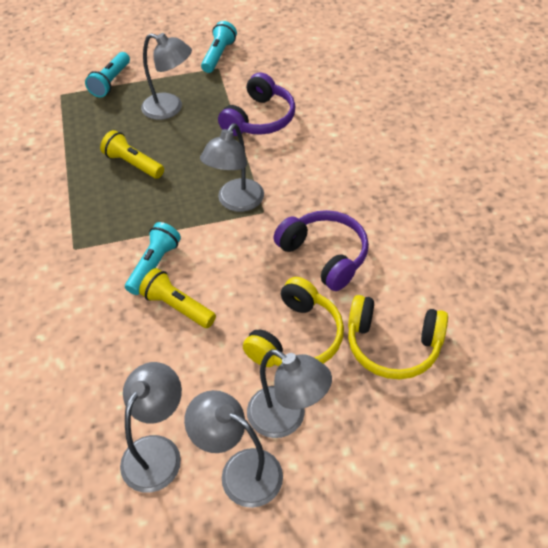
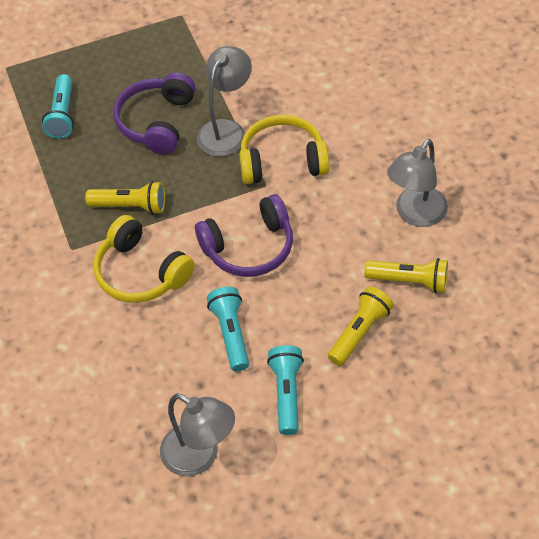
grey lamp: 5 -> 3
yellow flashlight: 2 -> 3

